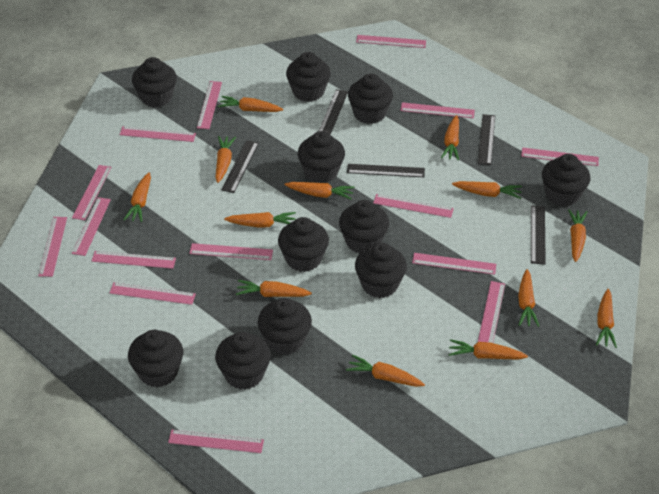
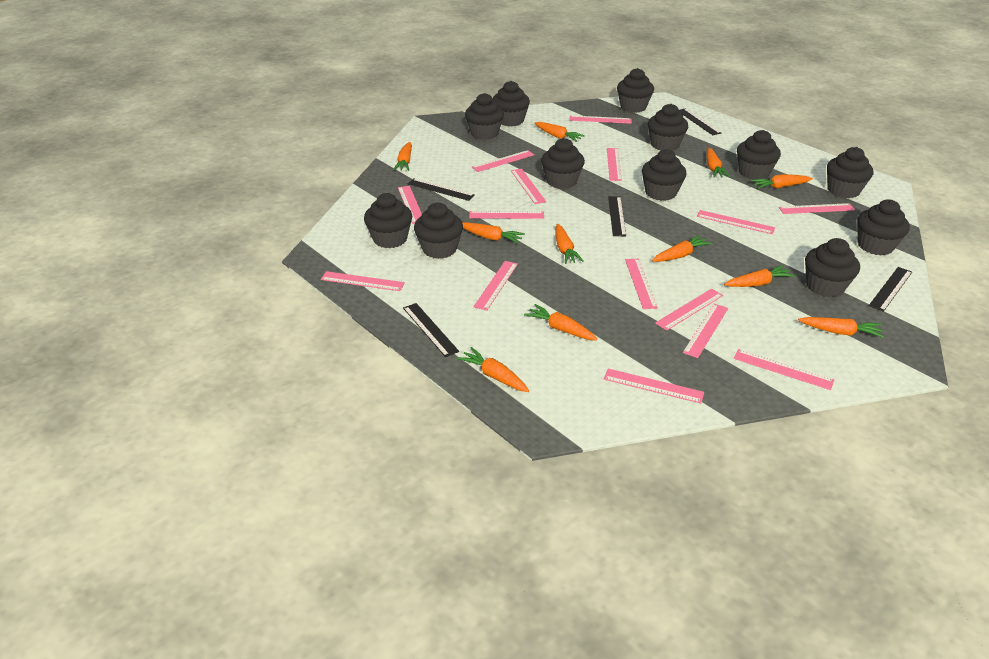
black cupcake: 11 -> 12
orange carrot: 13 -> 11

